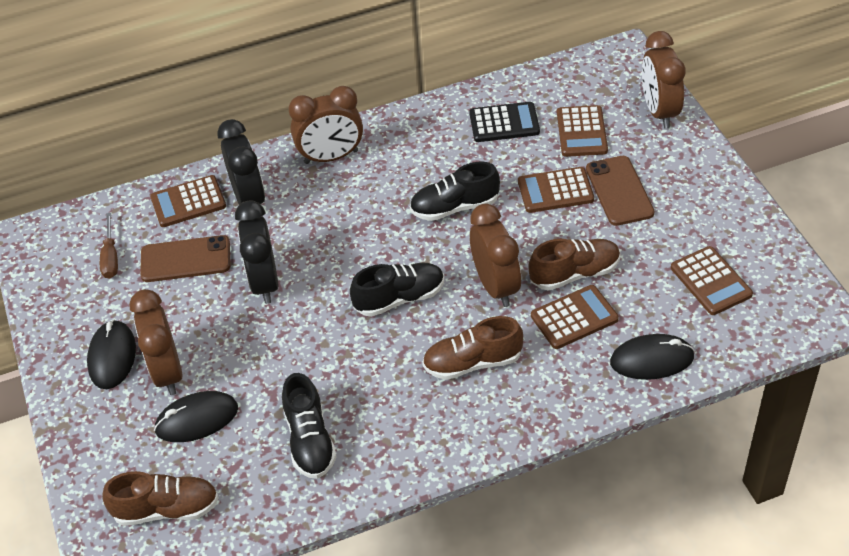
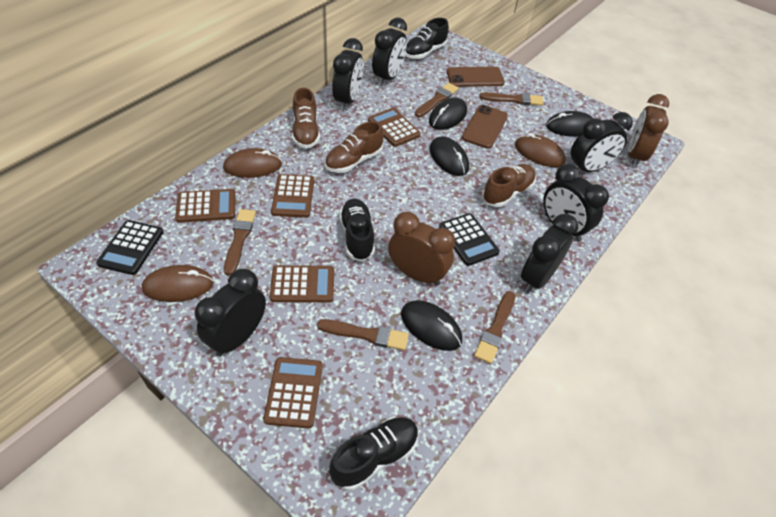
black calculator: 1 -> 2
black clock: 2 -> 6
black mouse: 3 -> 4
brown brush: 0 -> 5
brown clock: 4 -> 2
brown mouse: 0 -> 3
brown screwdriver: 1 -> 0

